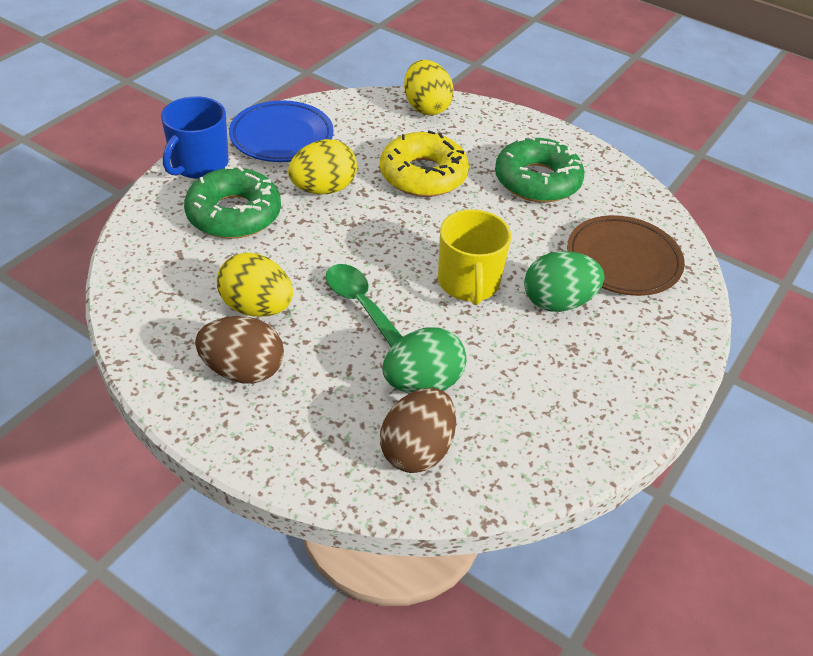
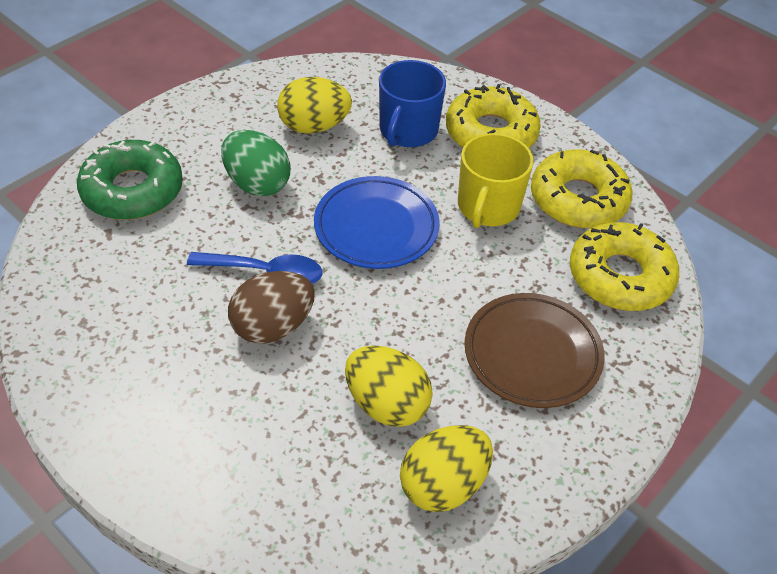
blue spoon: 0 -> 1
brown egg: 2 -> 1
green donut: 2 -> 1
green egg: 2 -> 1
green spoon: 1 -> 0
yellow donut: 1 -> 3

